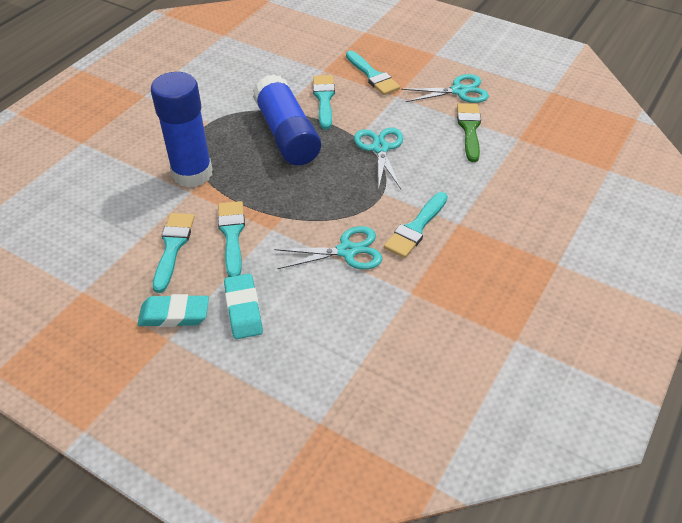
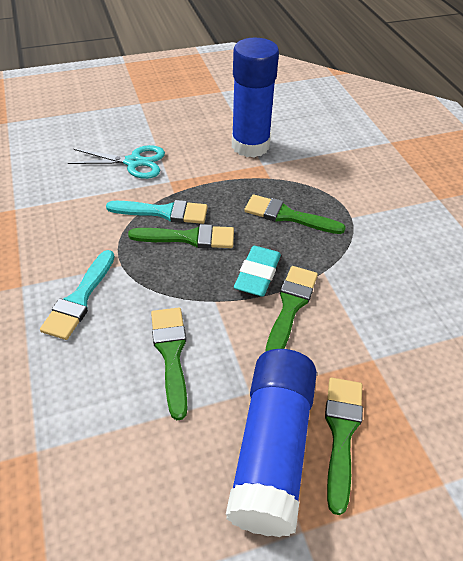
green brush: 1 -> 5
turquoise brush: 5 -> 2
turquoise eraser: 2 -> 1
turquoise scissors: 3 -> 1

